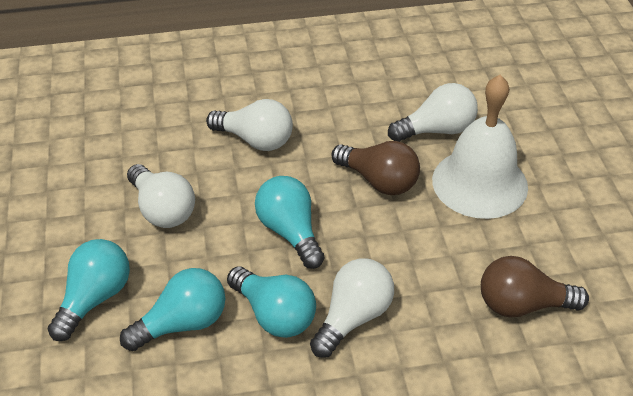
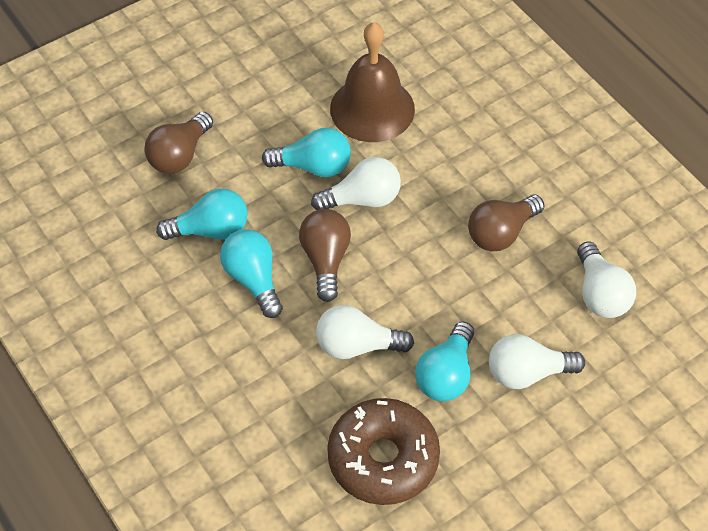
brown bell: 0 -> 1
brown donut: 0 -> 1
brown light bulb: 2 -> 3
white bell: 1 -> 0

